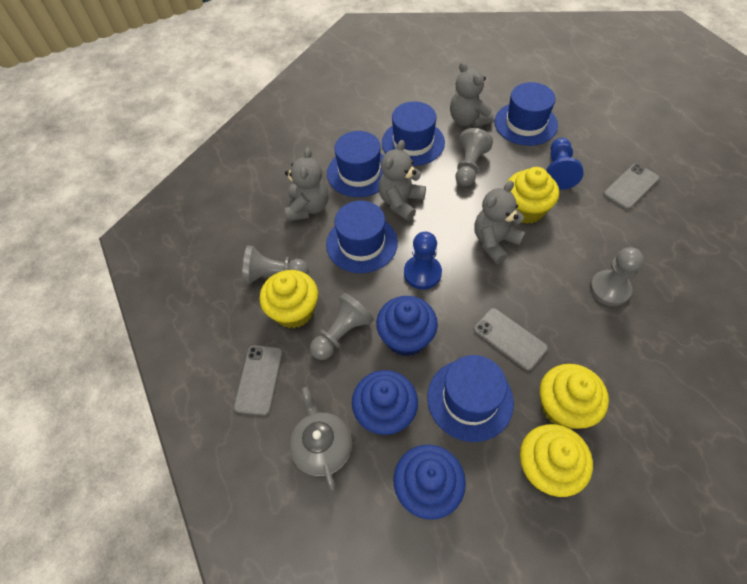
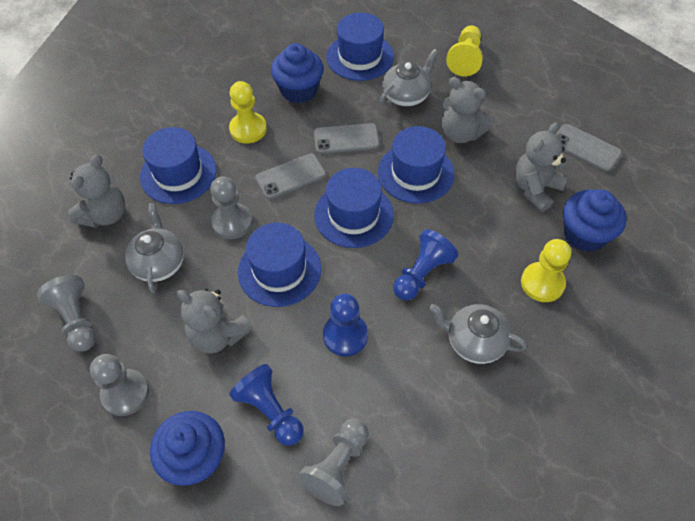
blue pawn: 2 -> 3
grey teapot: 1 -> 3
yellow cupcake: 4 -> 0
yellow pawn: 0 -> 3

